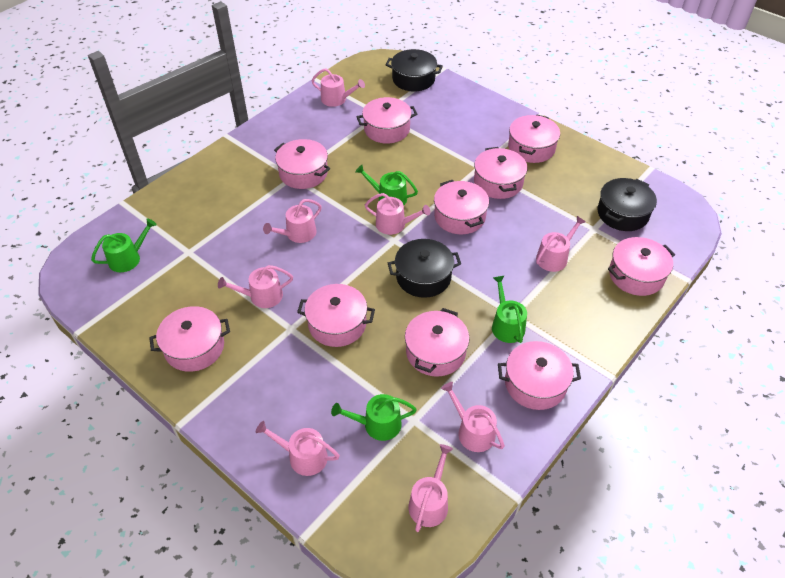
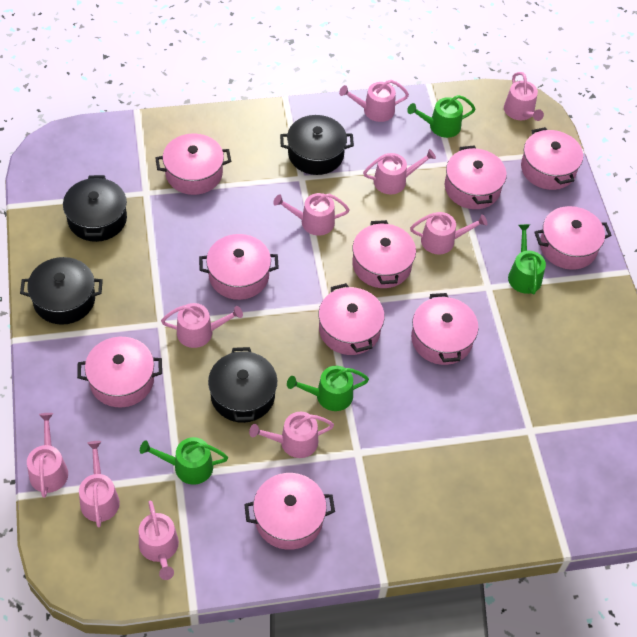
black pot: 3 -> 4
pink watering can: 8 -> 10

